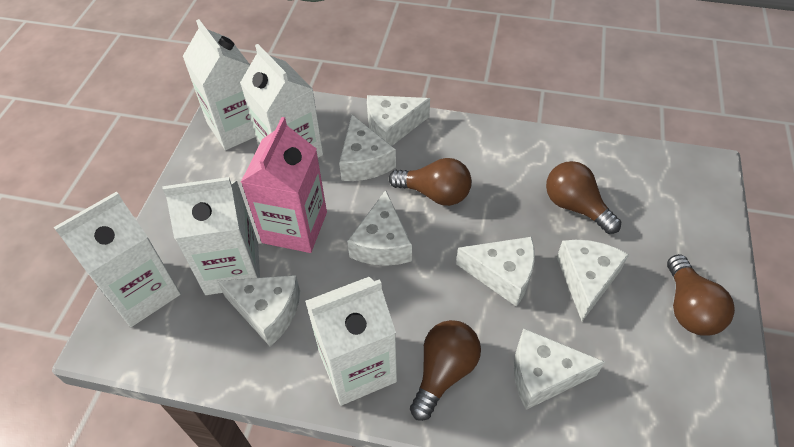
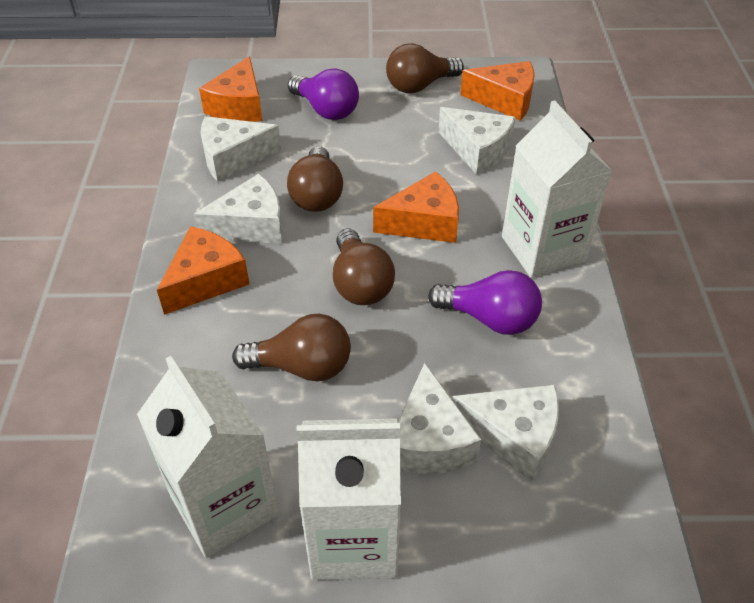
orange cheese: 0 -> 4
pink carton: 1 -> 0
purple light bulb: 0 -> 2
white carton: 5 -> 3
white cheese: 7 -> 5

